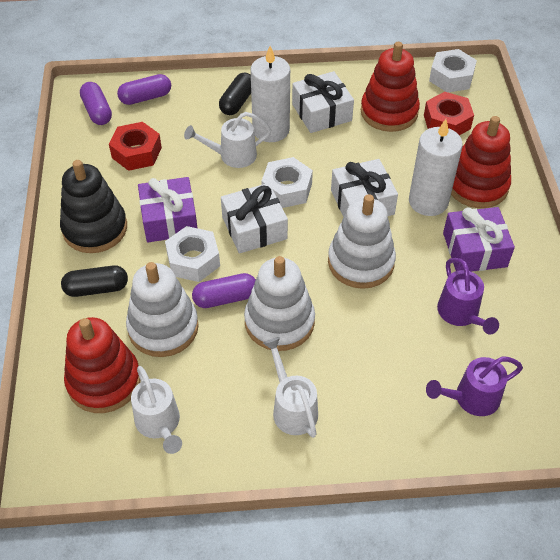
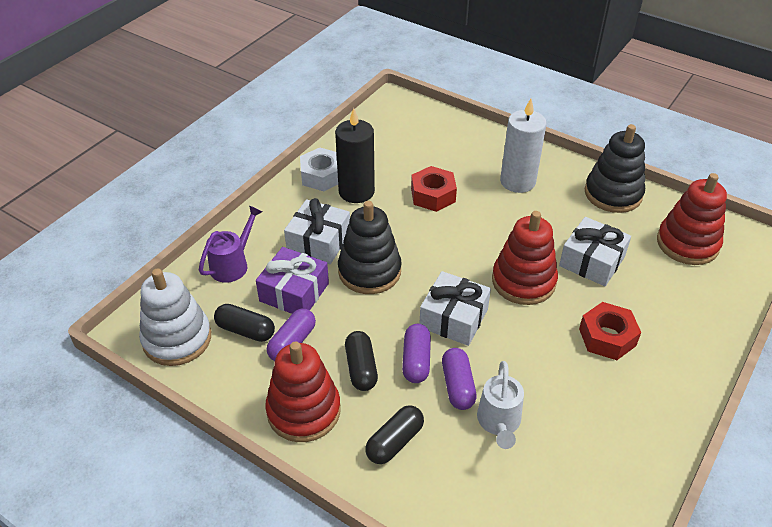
black candle: 0 -> 1
black capsule: 2 -> 3
black stacking toy: 1 -> 2
purple gift: 2 -> 1
purple watering can: 2 -> 1
white candle: 2 -> 1
white nut: 3 -> 1
white stacking toy: 3 -> 1
white watering can: 3 -> 1

